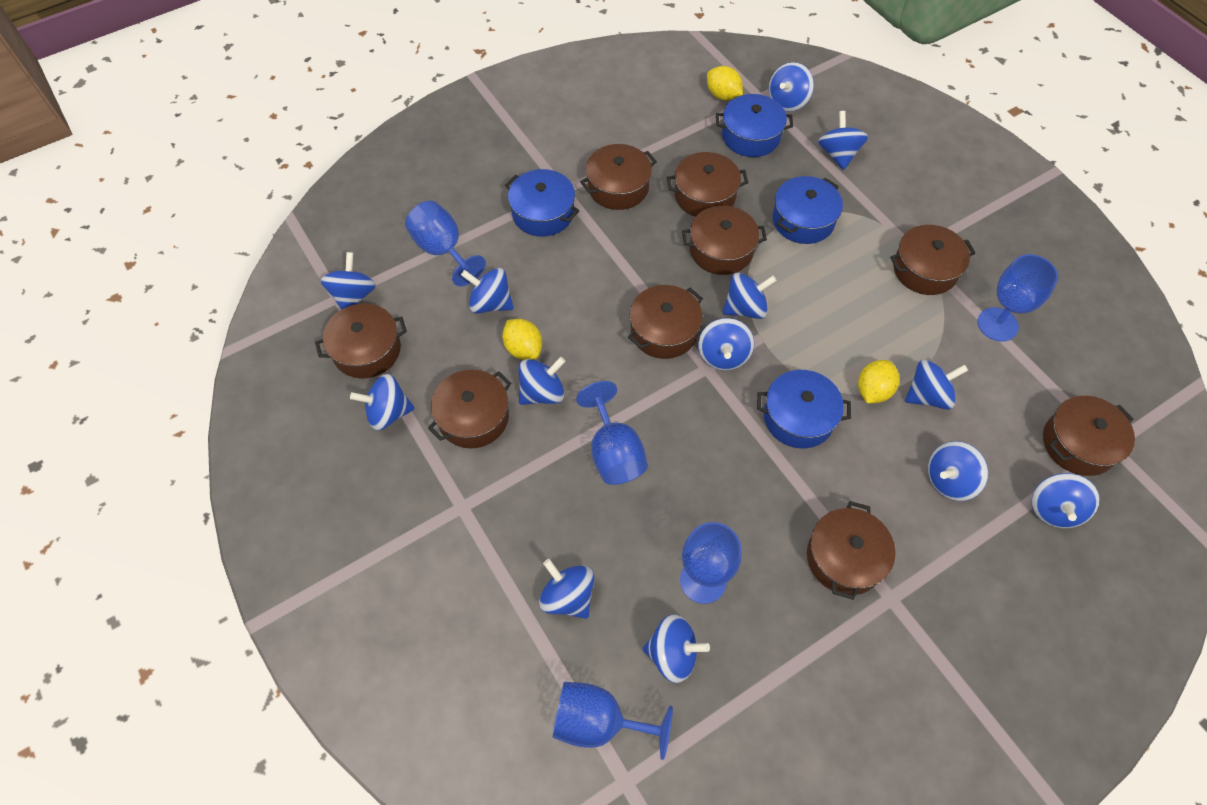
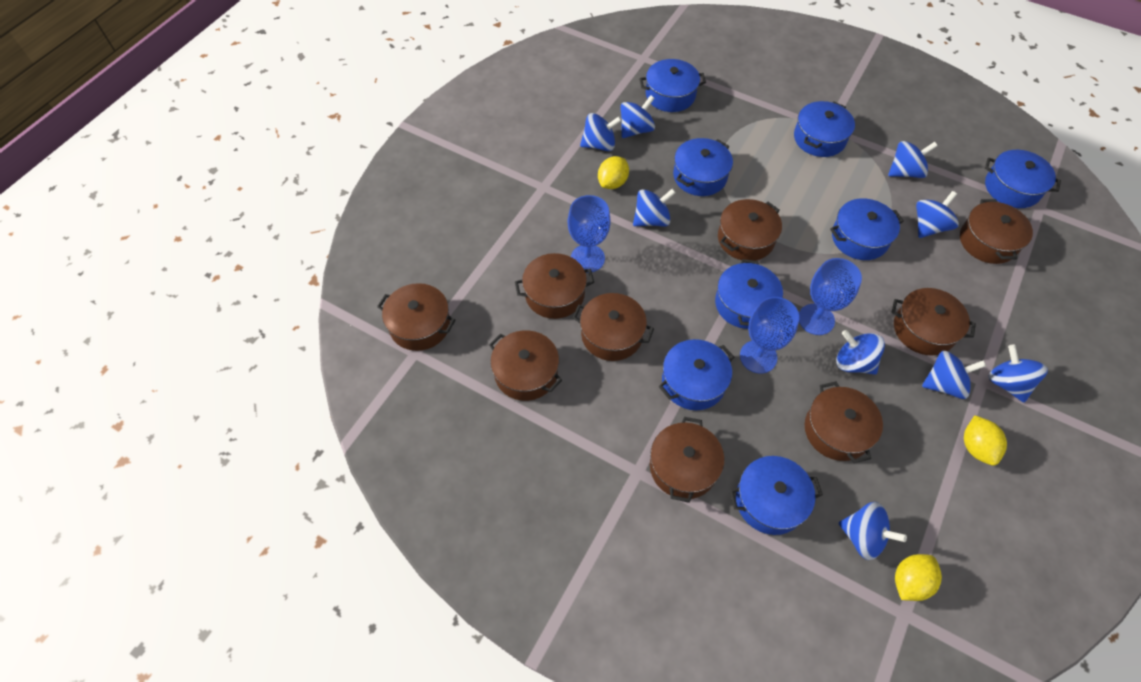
blue goblet: 5 -> 3
blue pot: 4 -> 8
blue spinning top: 13 -> 9

